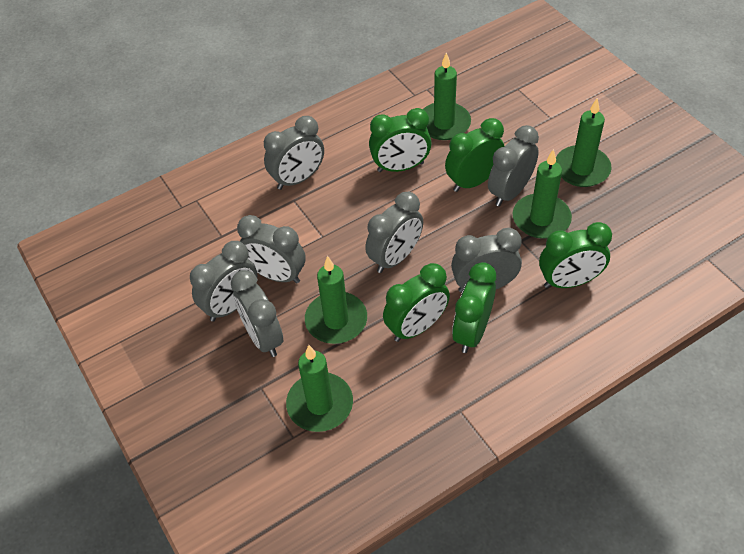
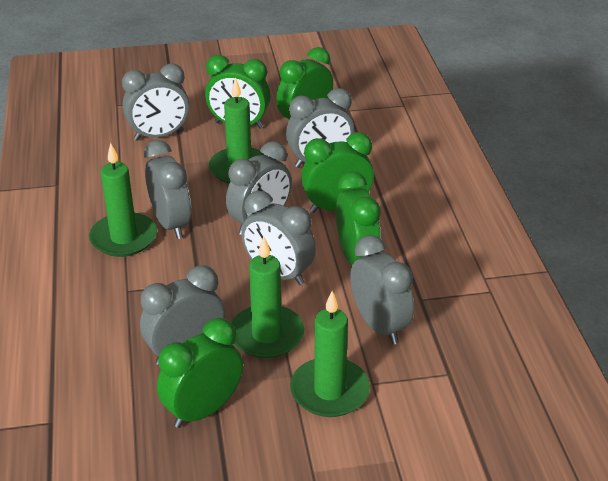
green candle: 5 -> 4

